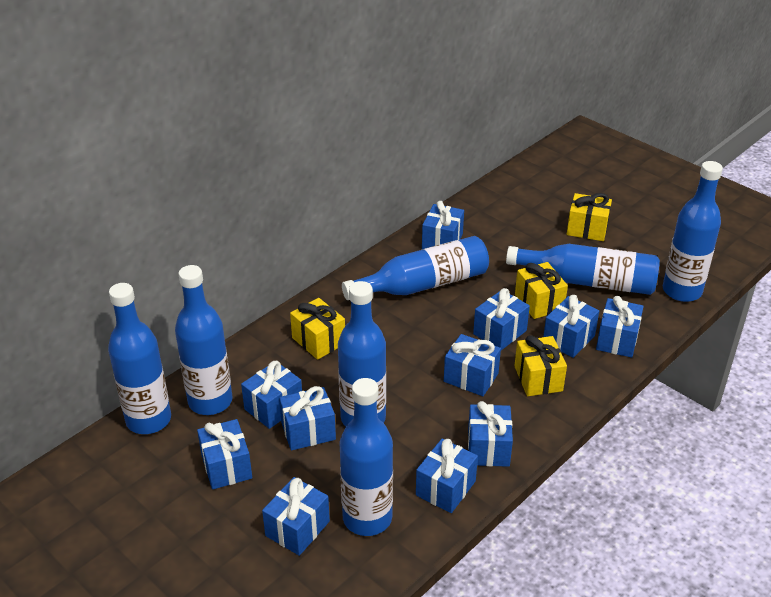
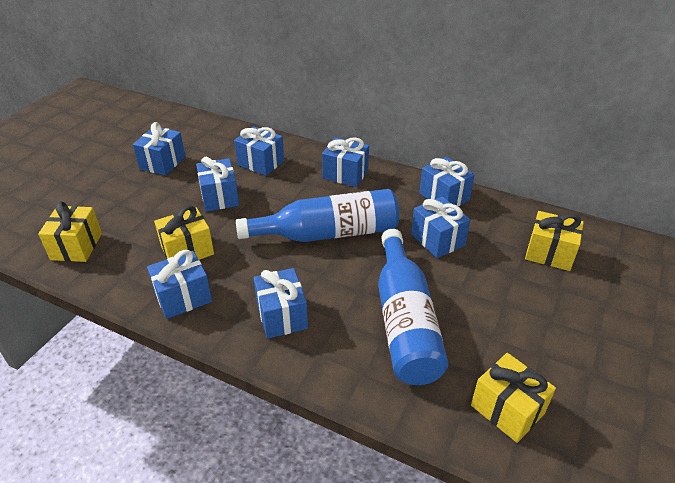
blue bottle: 7 -> 2
blue gift: 11 -> 8

